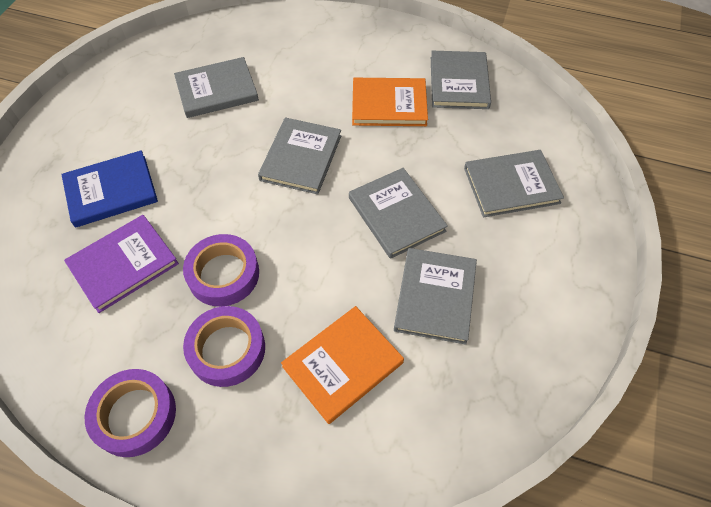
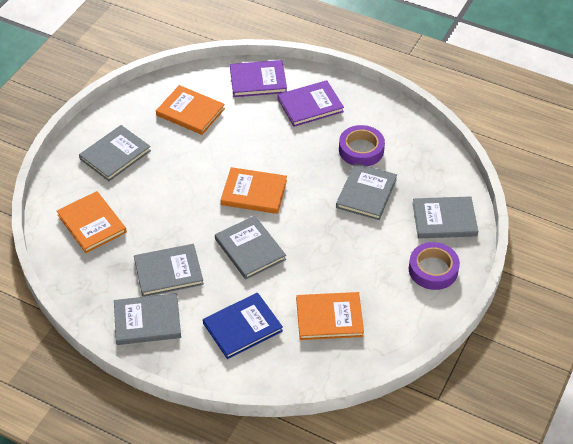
orange book: 2 -> 4
purple book: 1 -> 2
purple tape: 3 -> 2

